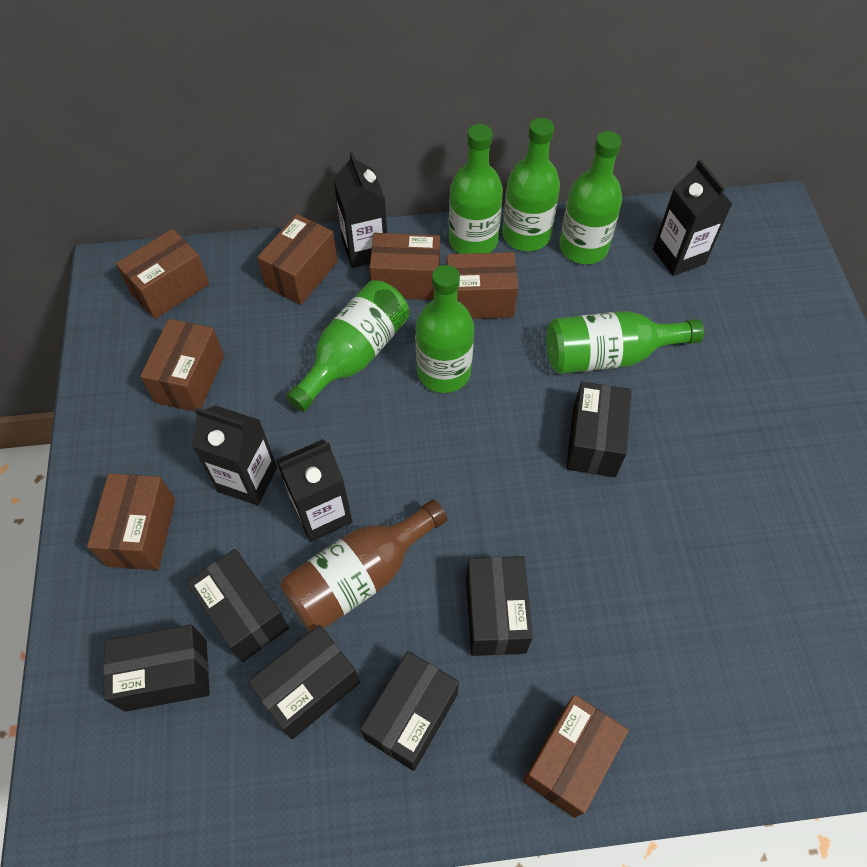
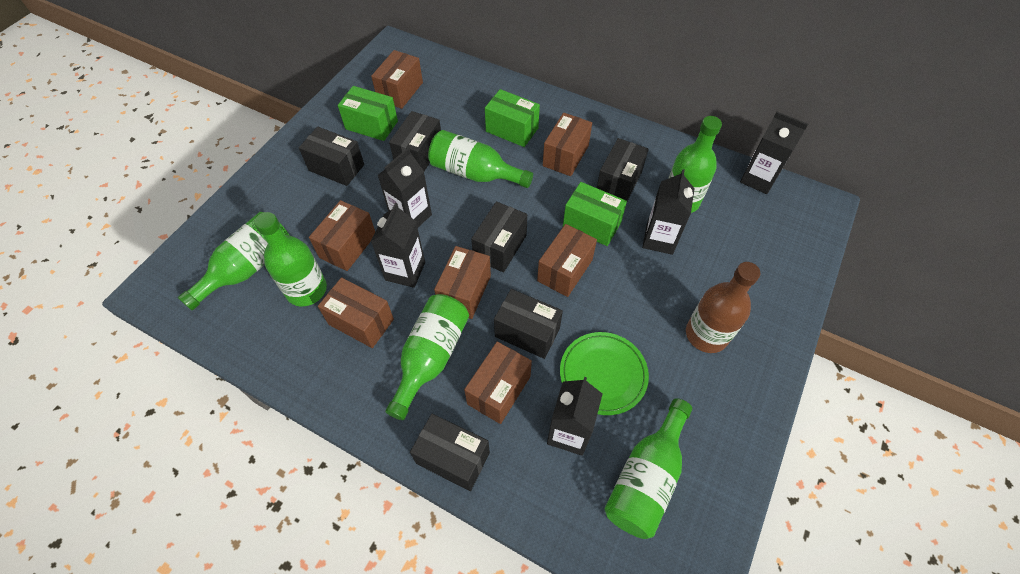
black carton: 4 -> 5
green box: 0 -> 3
green plate: 0 -> 1

